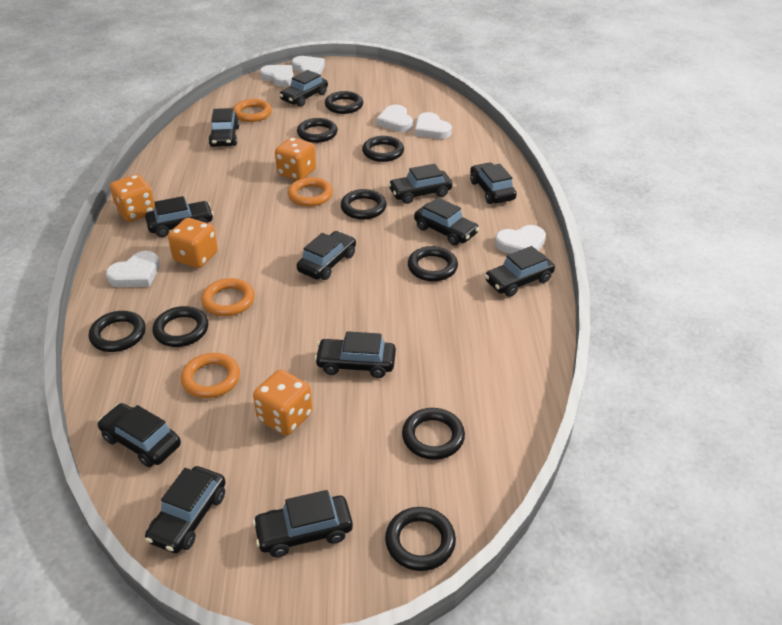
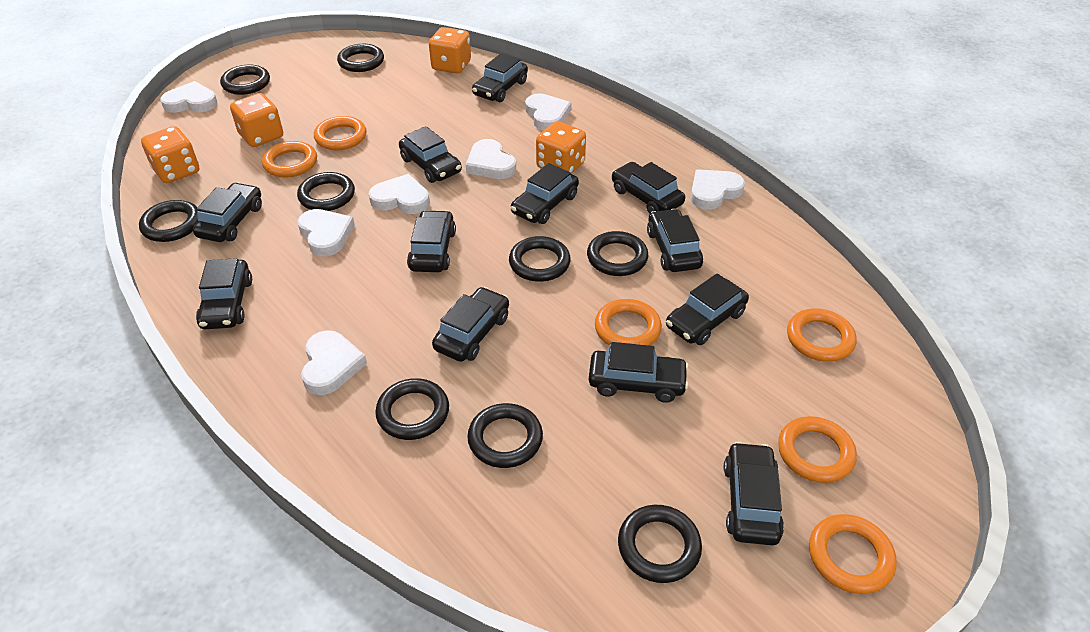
orange ring: 4 -> 6
white heart: 6 -> 7

